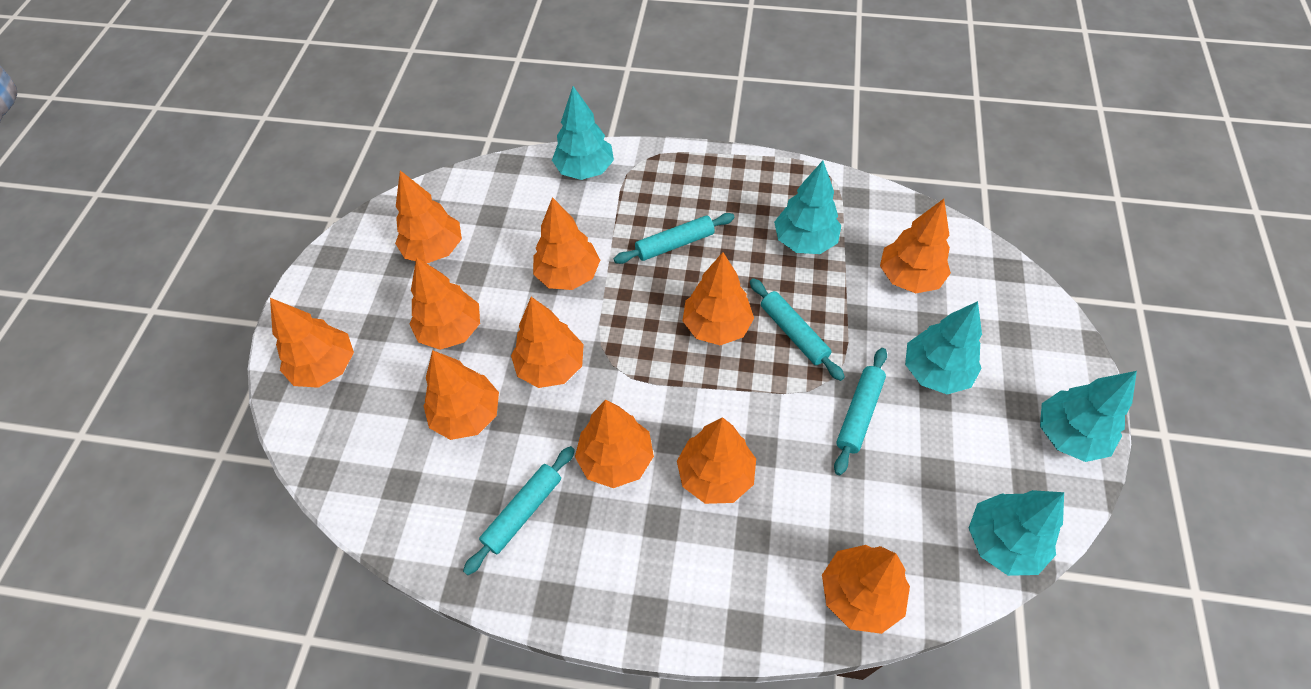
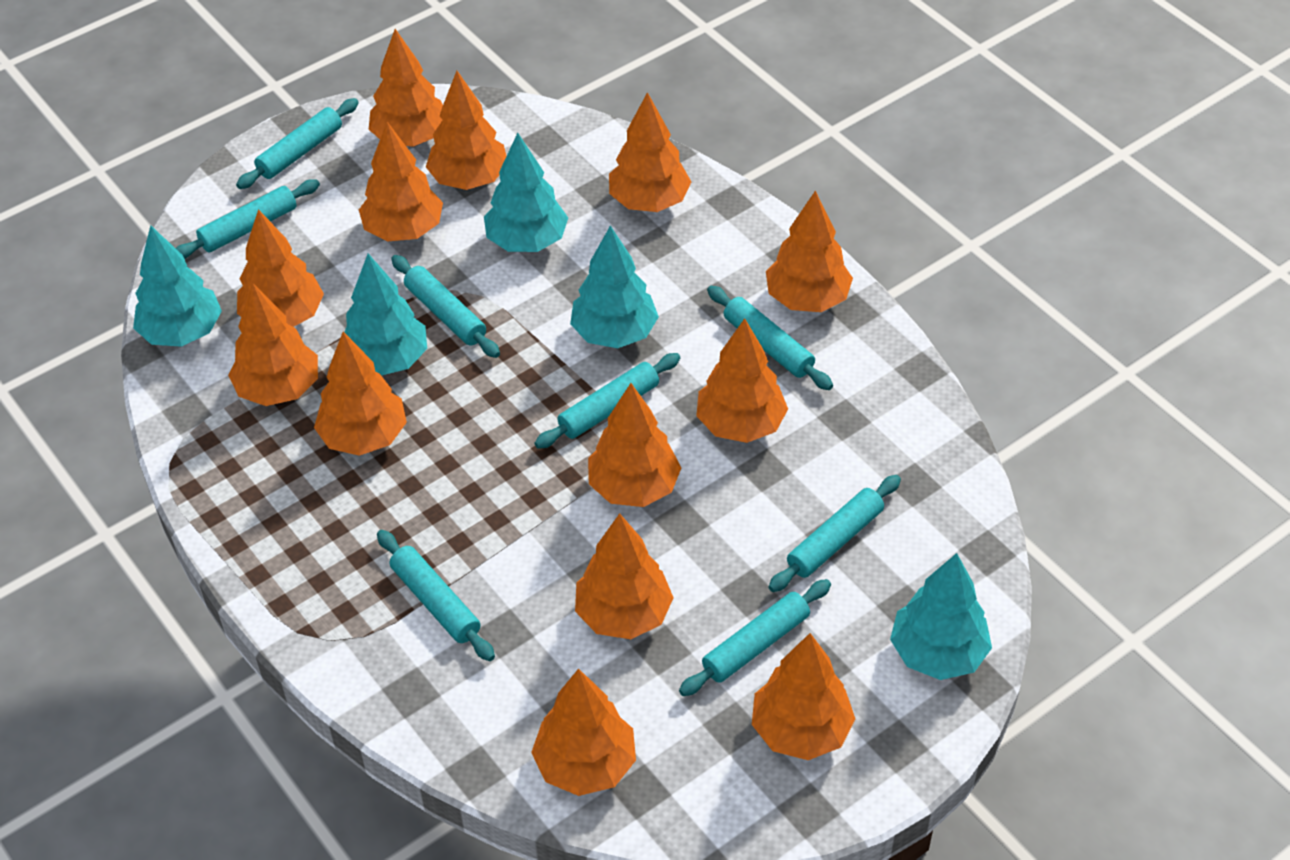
orange tree: 11 -> 13
turquoise rolling pin: 4 -> 8

